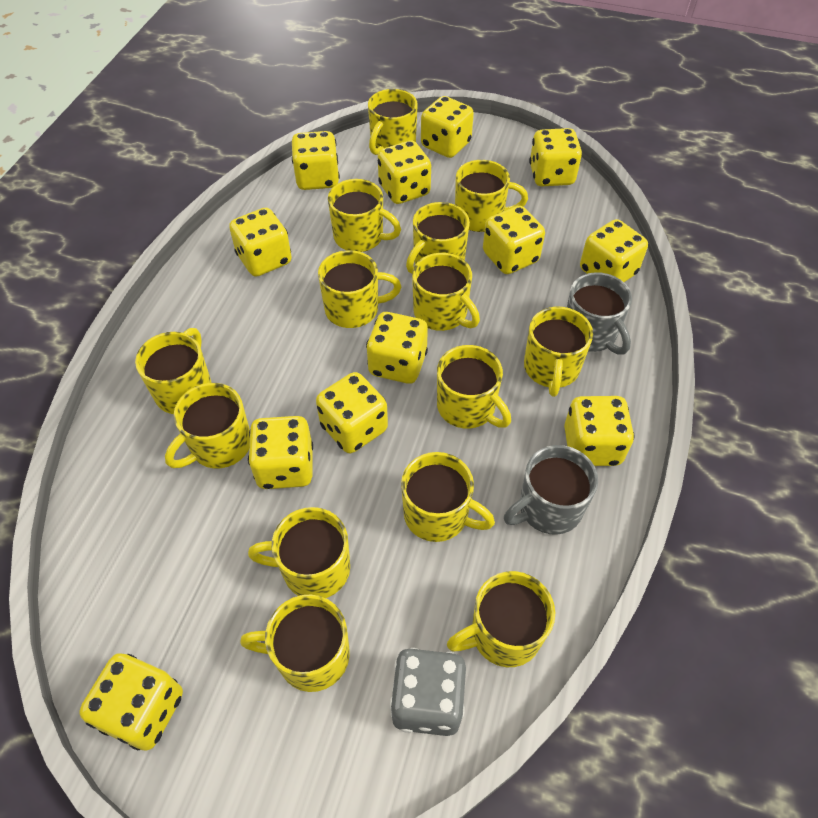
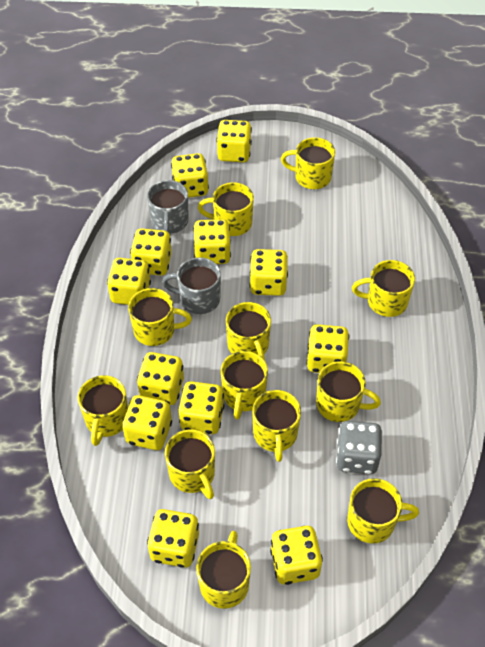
yellow mug: 14 -> 12

